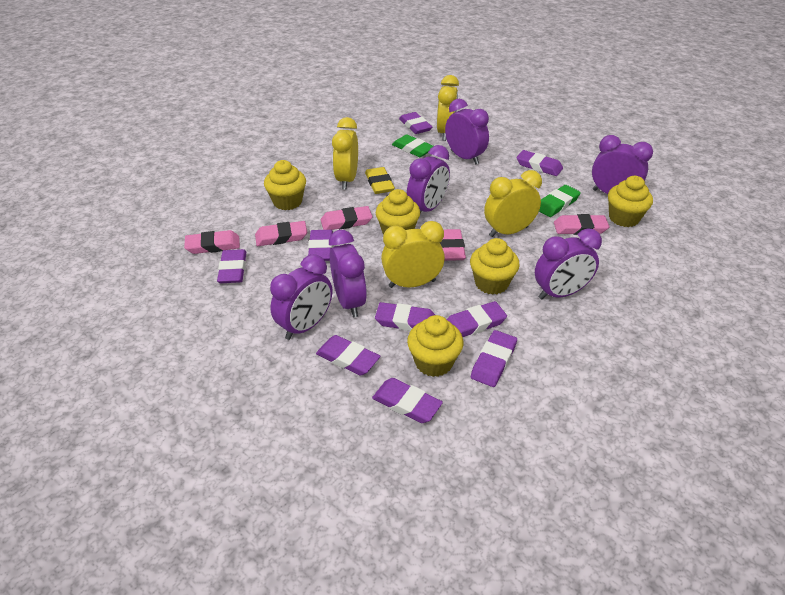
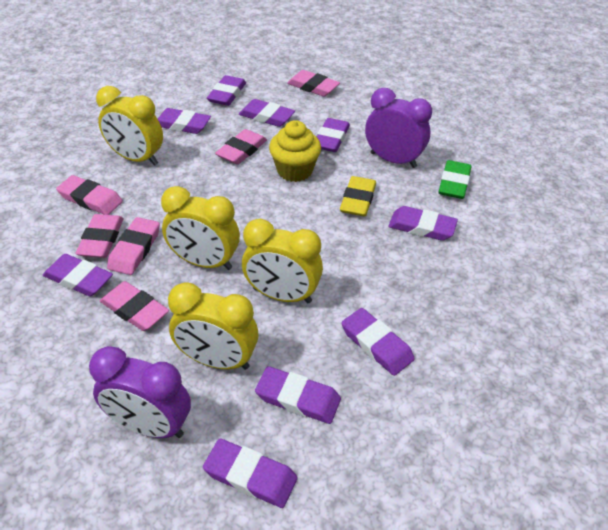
green eraser: 2 -> 1
pink eraser: 5 -> 6
purple clock: 6 -> 2
yellow cupcake: 5 -> 1

